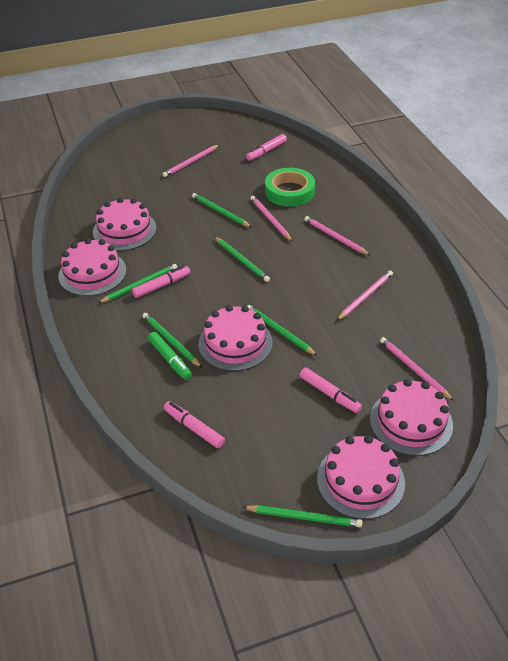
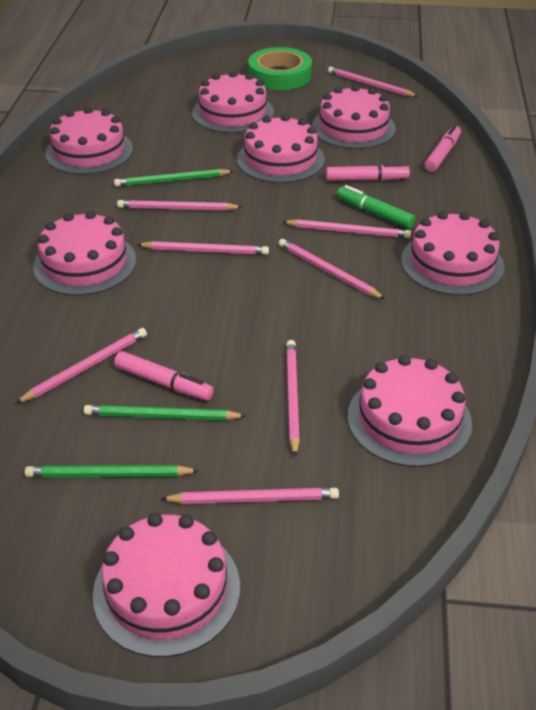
green pencil: 6 -> 3
pink cake: 5 -> 8
pink marker: 4 -> 3
pink pencil: 5 -> 8

